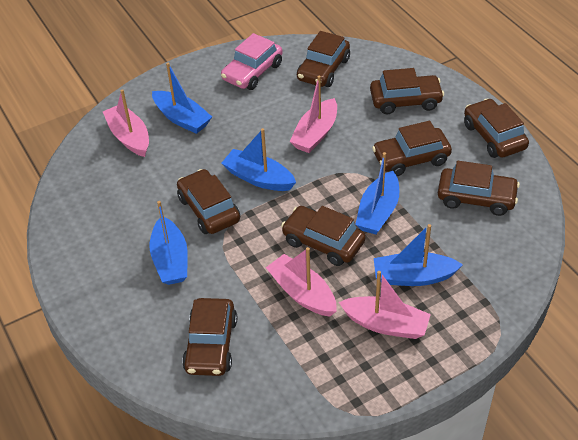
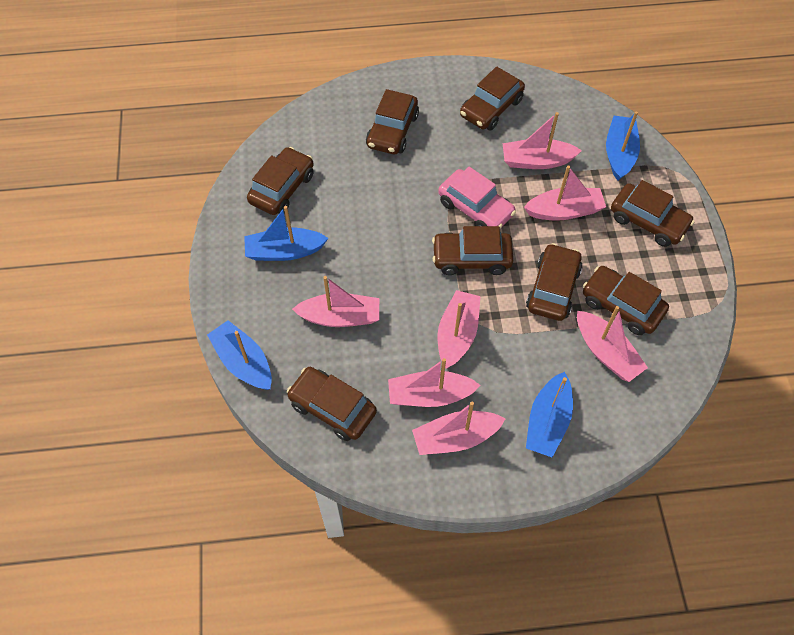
blue boat: 5 -> 4
pink boat: 4 -> 7

